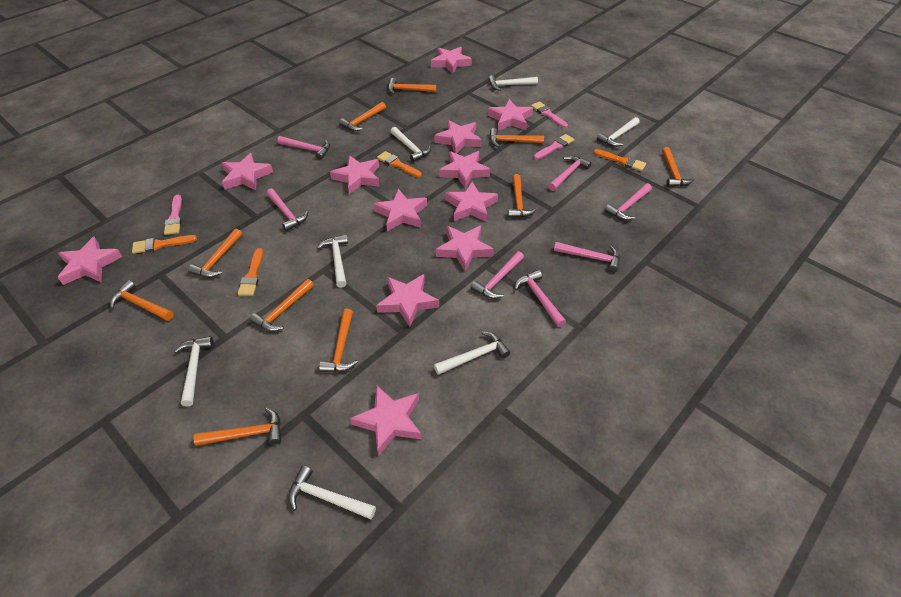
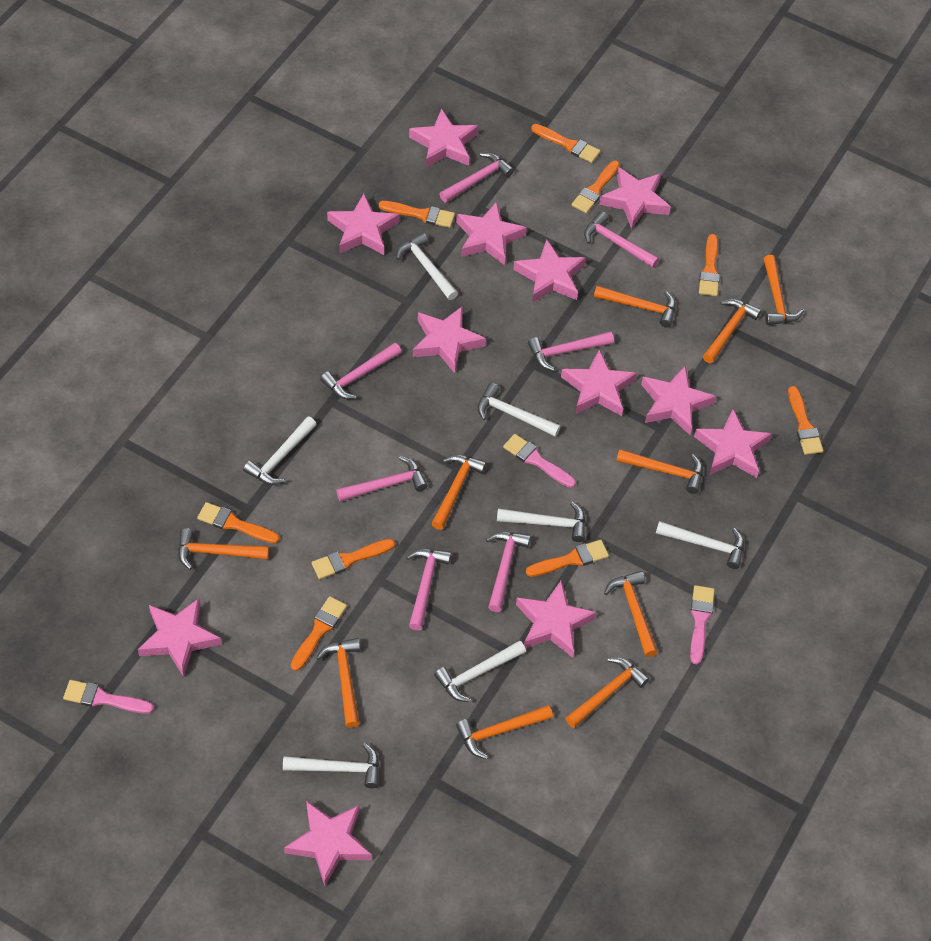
orange brush: 4 -> 9

